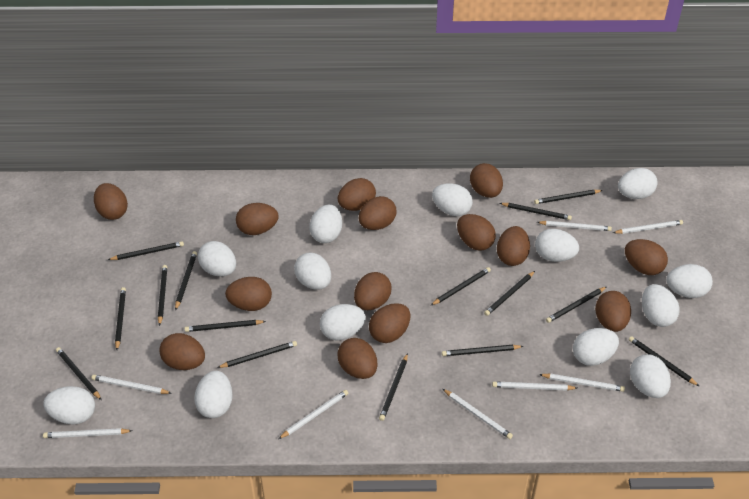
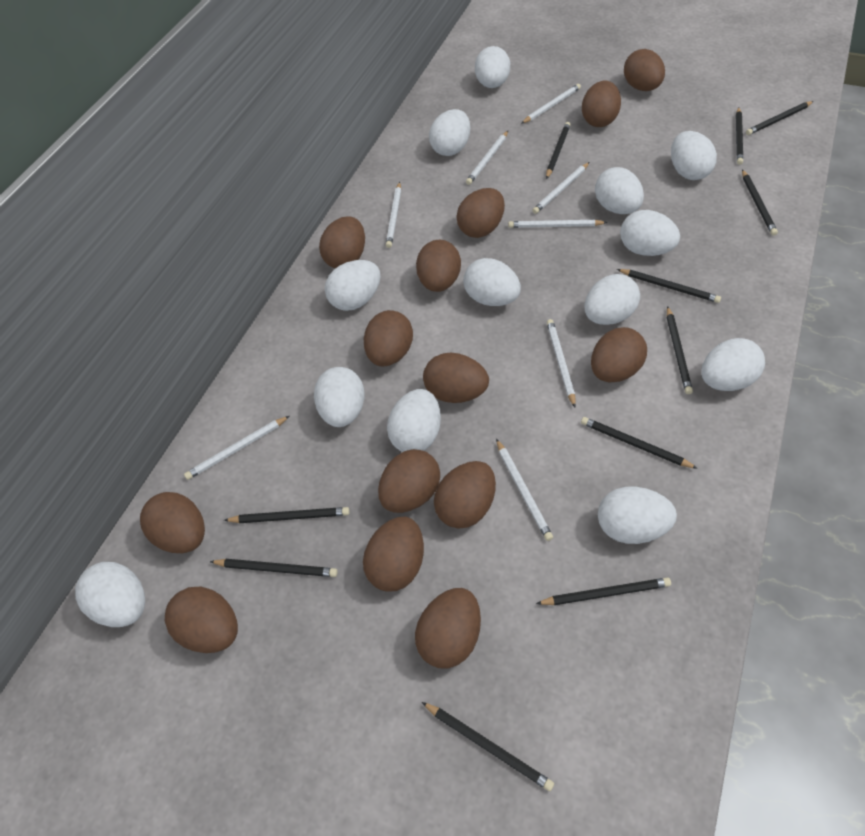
black pencil: 15 -> 11

